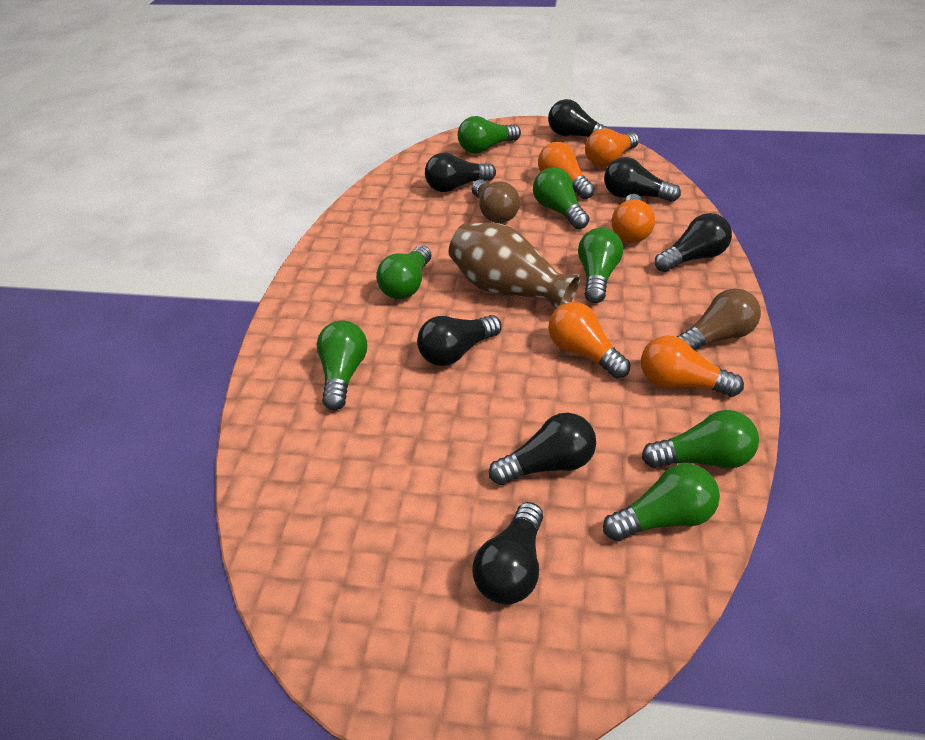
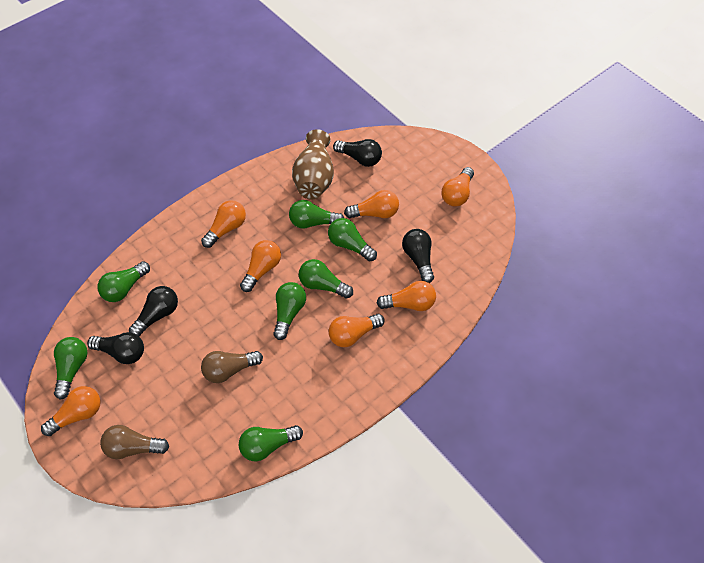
black light bulb: 7 -> 4
orange light bulb: 5 -> 7

